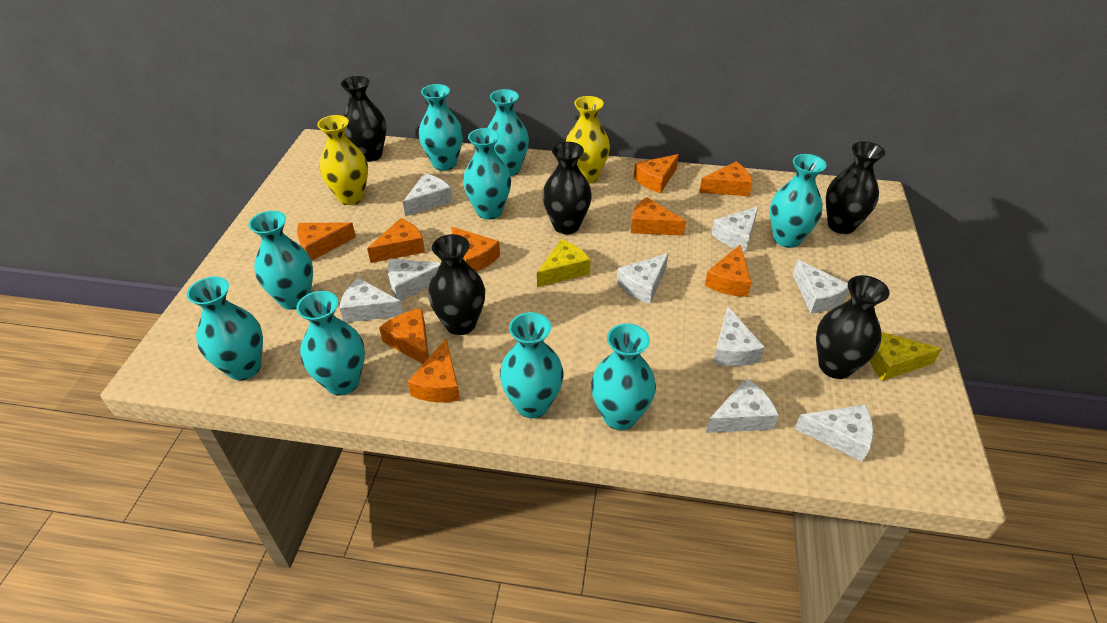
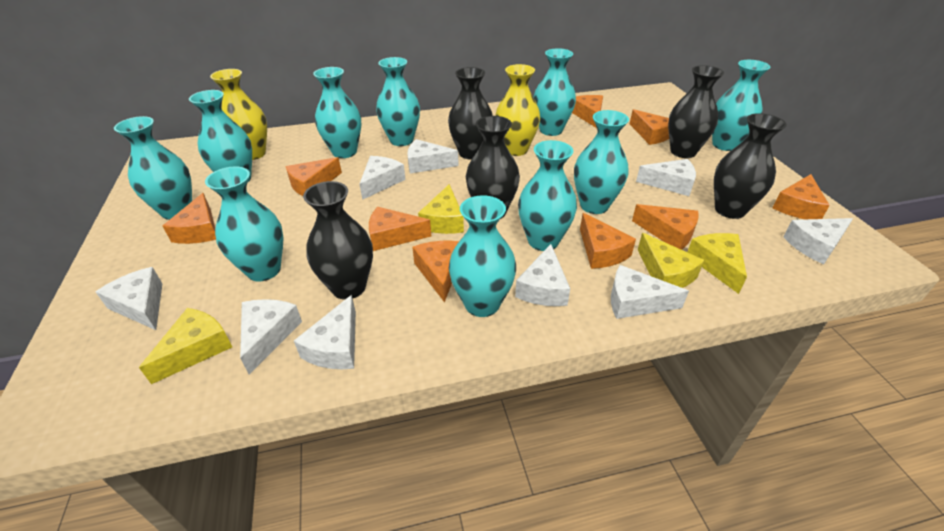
turquoise vase: 9 -> 10
yellow cheese: 2 -> 4

